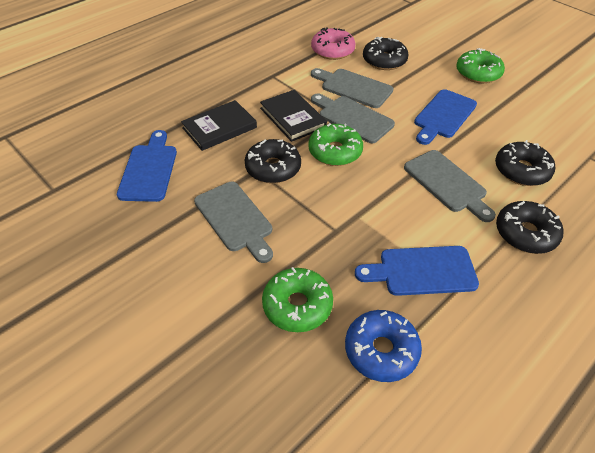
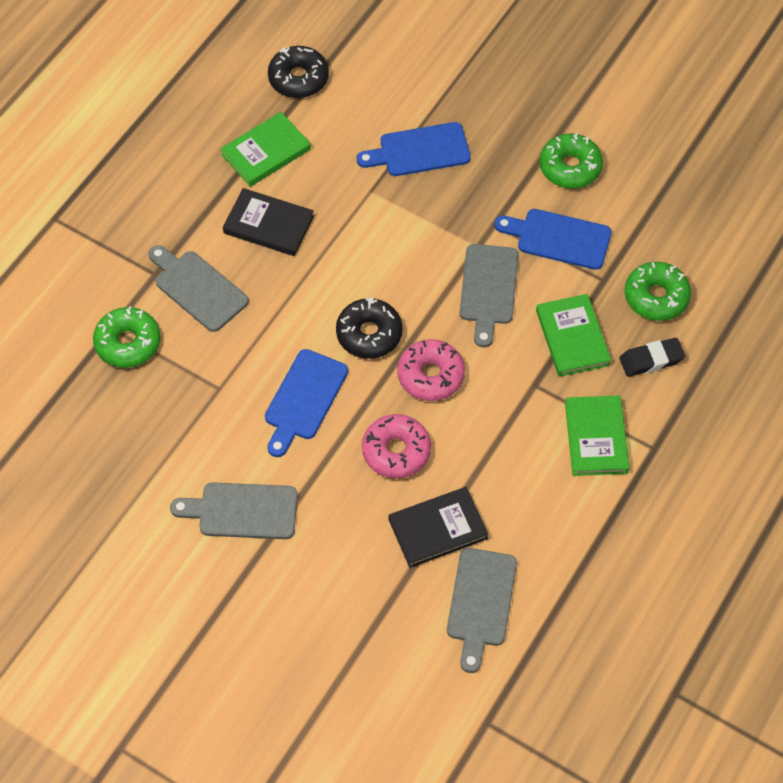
black donut: 4 -> 2
black eraser: 0 -> 1
blue donut: 1 -> 0
green book: 0 -> 3
pink donut: 1 -> 2

